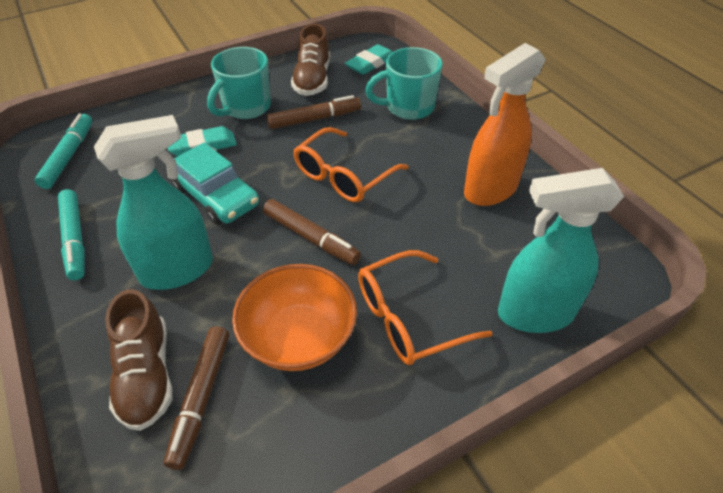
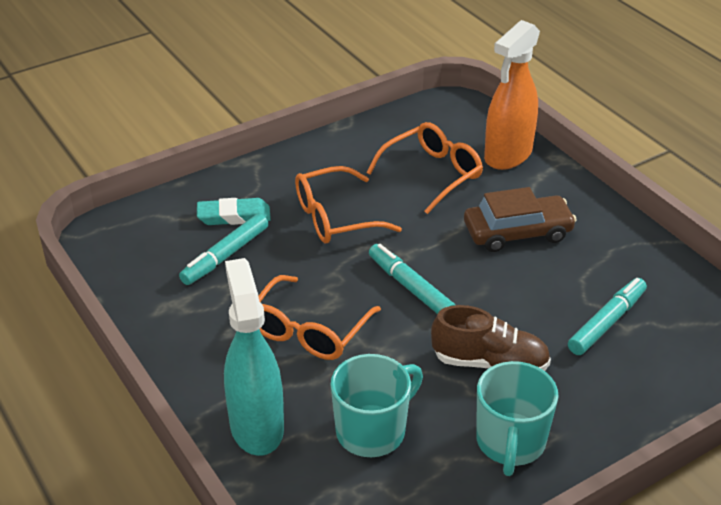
brown car: 0 -> 1
brown marker: 3 -> 0
brown shoe: 2 -> 1
orange bowl: 1 -> 0
orange glasses: 2 -> 3
turquoise car: 1 -> 0
turquoise eraser: 2 -> 1
turquoise marker: 2 -> 3
turquoise spray bottle: 2 -> 1

